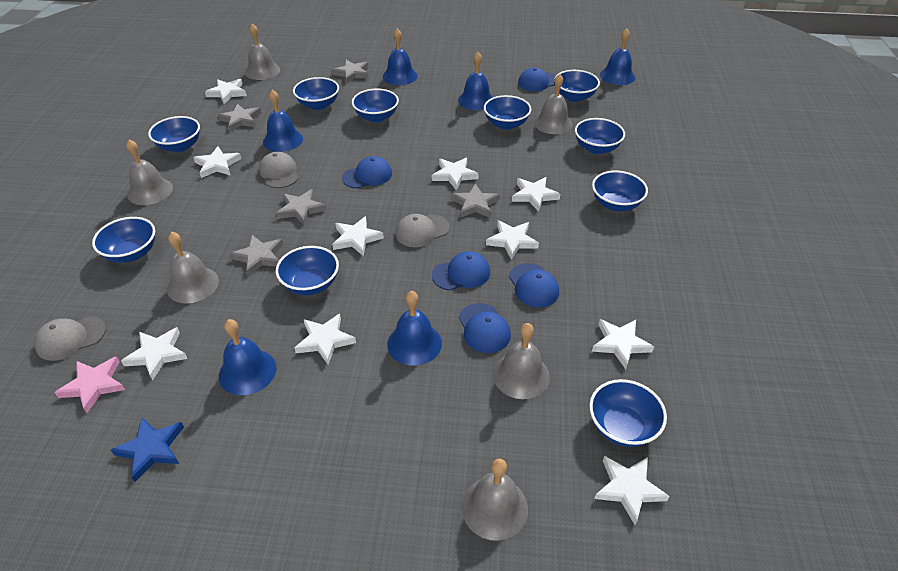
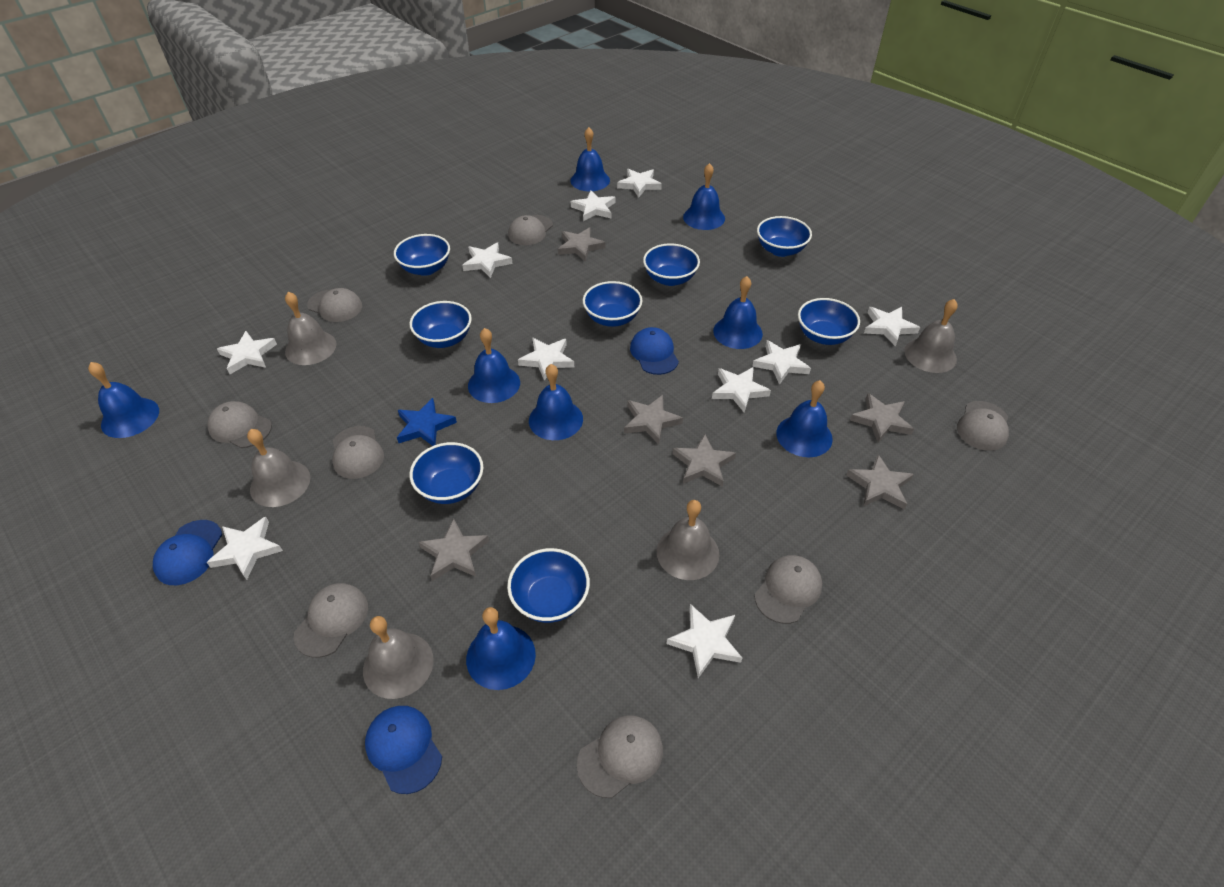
blue bell: 6 -> 8
blue bowl: 10 -> 8
blue cap: 5 -> 3
grey bell: 6 -> 5
grey cap: 3 -> 8
grey star: 5 -> 6
pink star: 1 -> 0

